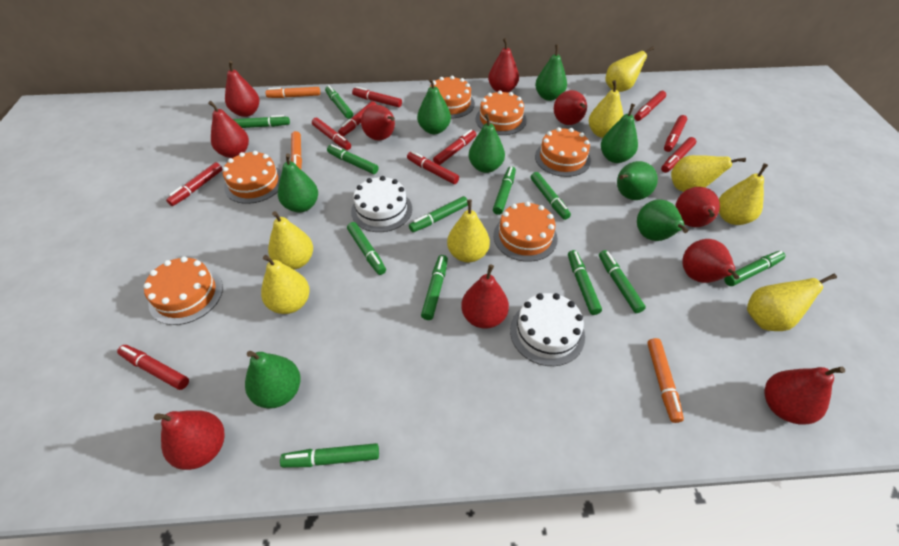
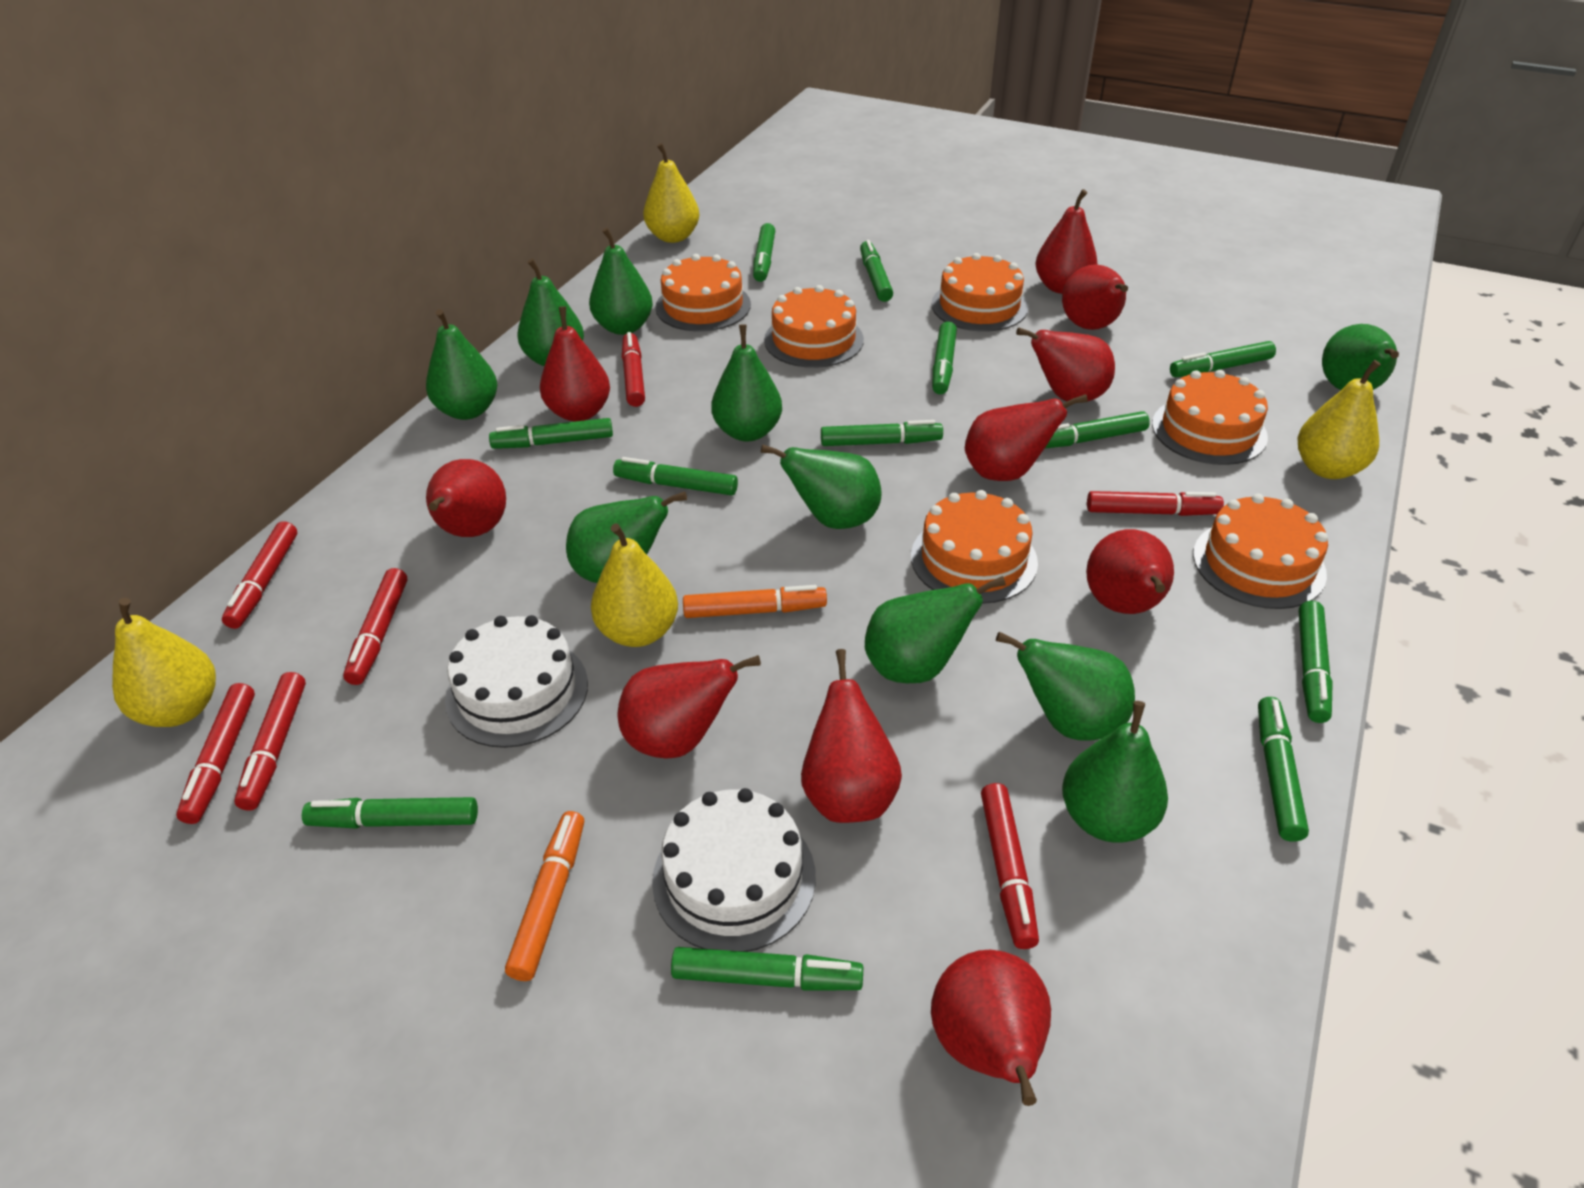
green pear: 8 -> 10
orange marker: 3 -> 2
red marker: 10 -> 7
yellow pear: 8 -> 4

